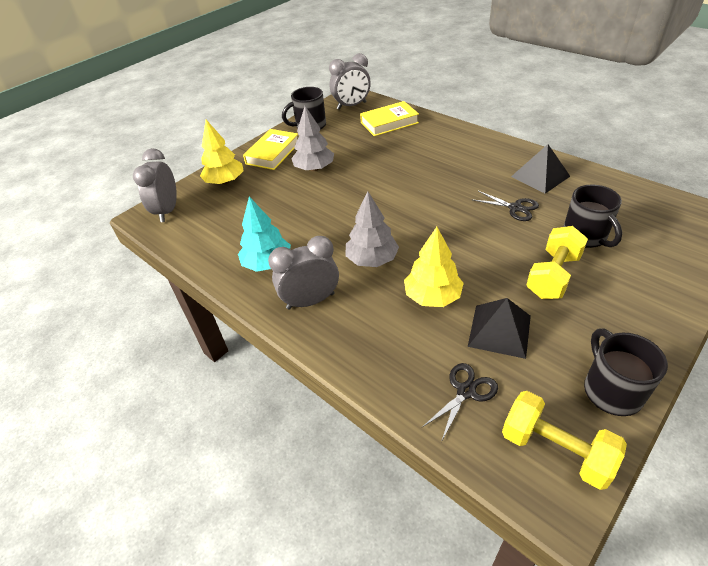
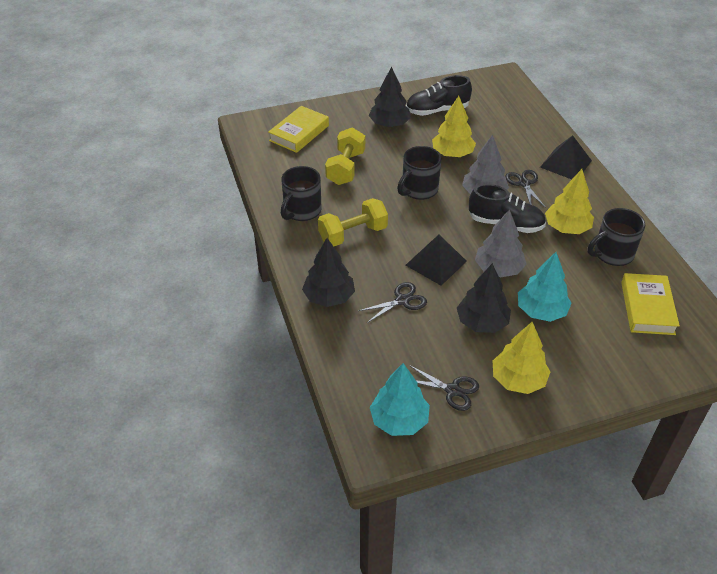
black scissors: 2 -> 3
black shoe: 0 -> 2
black tree: 0 -> 3
grey clock: 3 -> 0
turquoise tree: 1 -> 2
yellow tree: 2 -> 3

